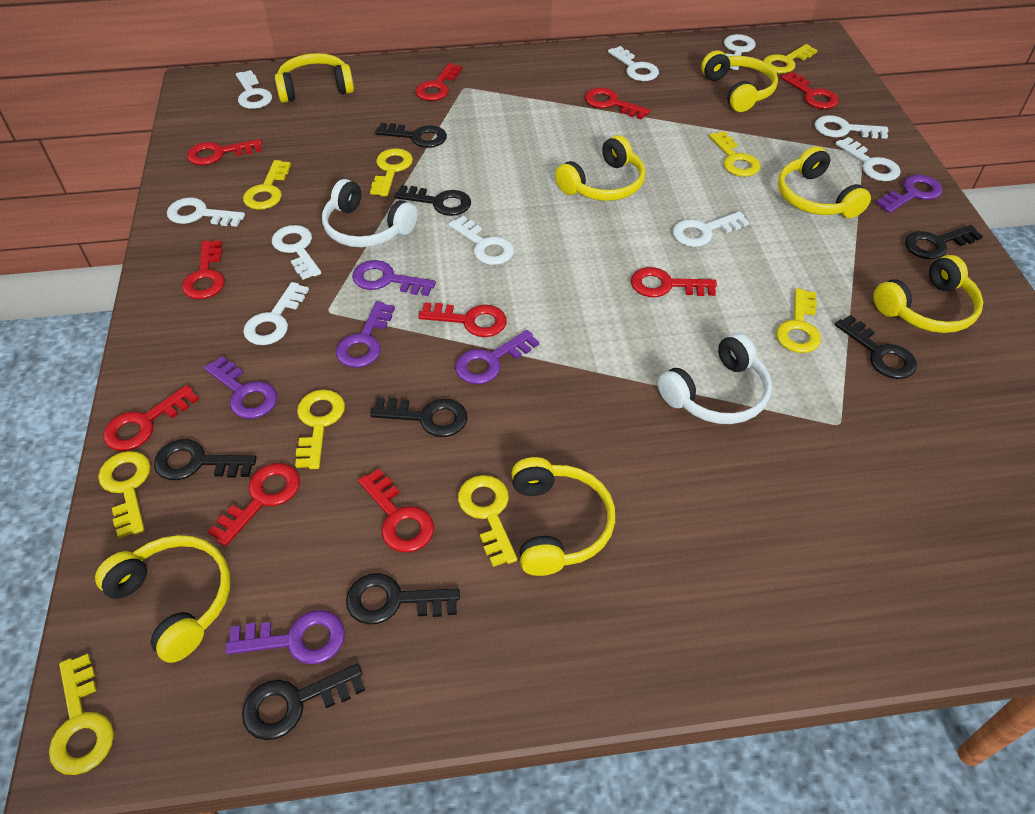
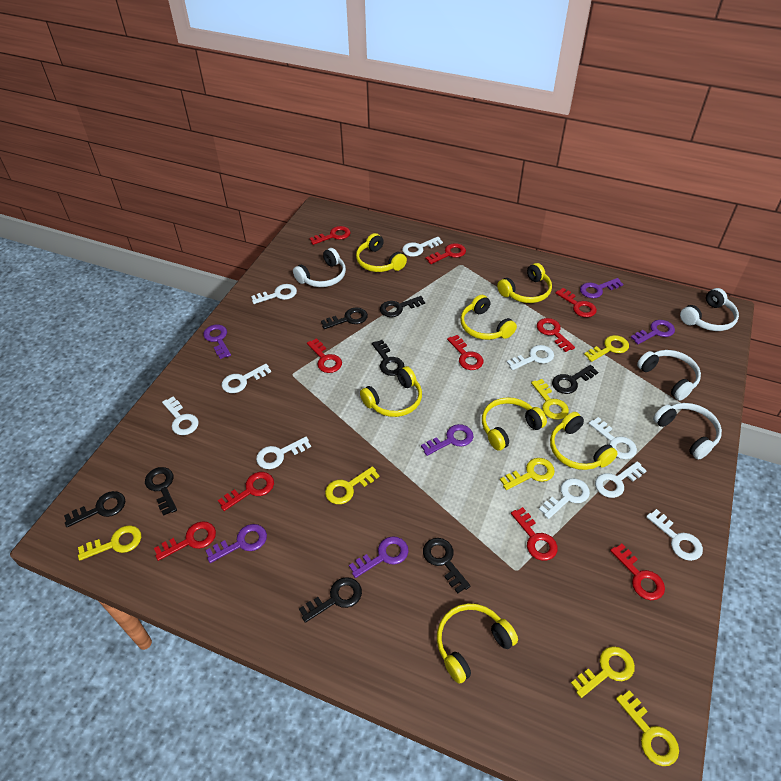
white headphones: 2 -> 4
yellow key: 9 -> 7

